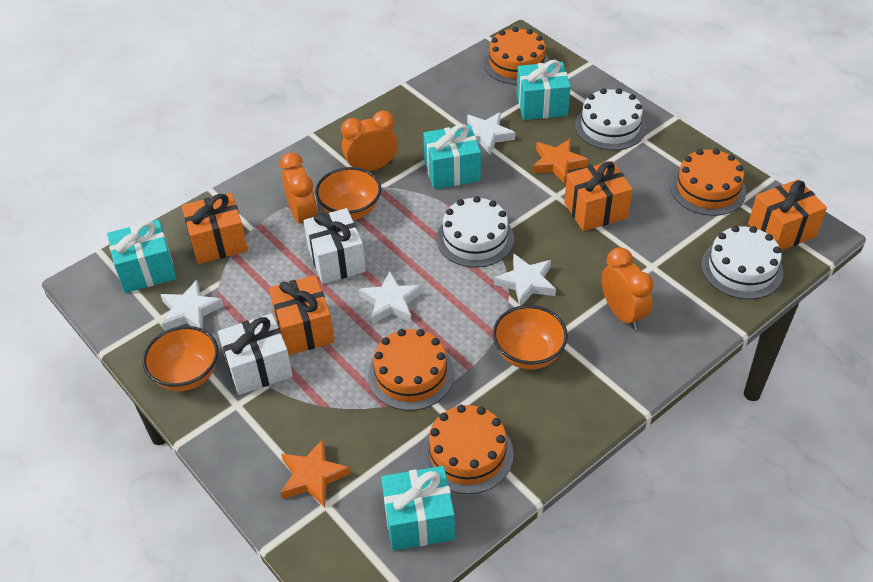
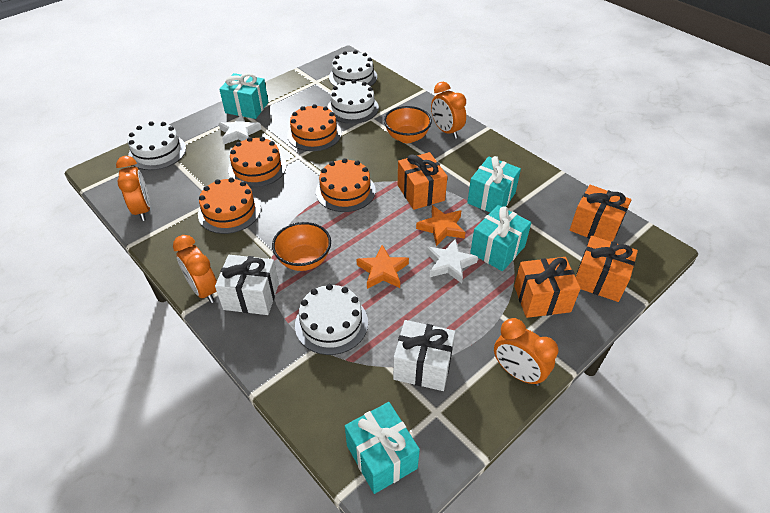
orange bowl: 3 -> 2
orange clock: 3 -> 4
white cake: 3 -> 4
white star: 4 -> 2

